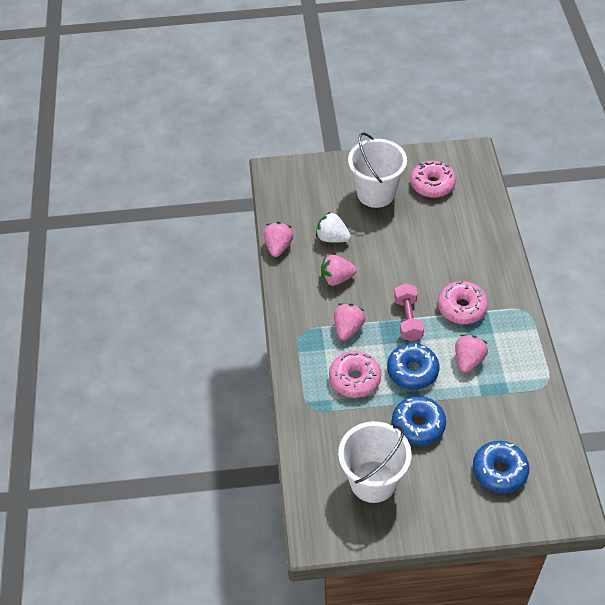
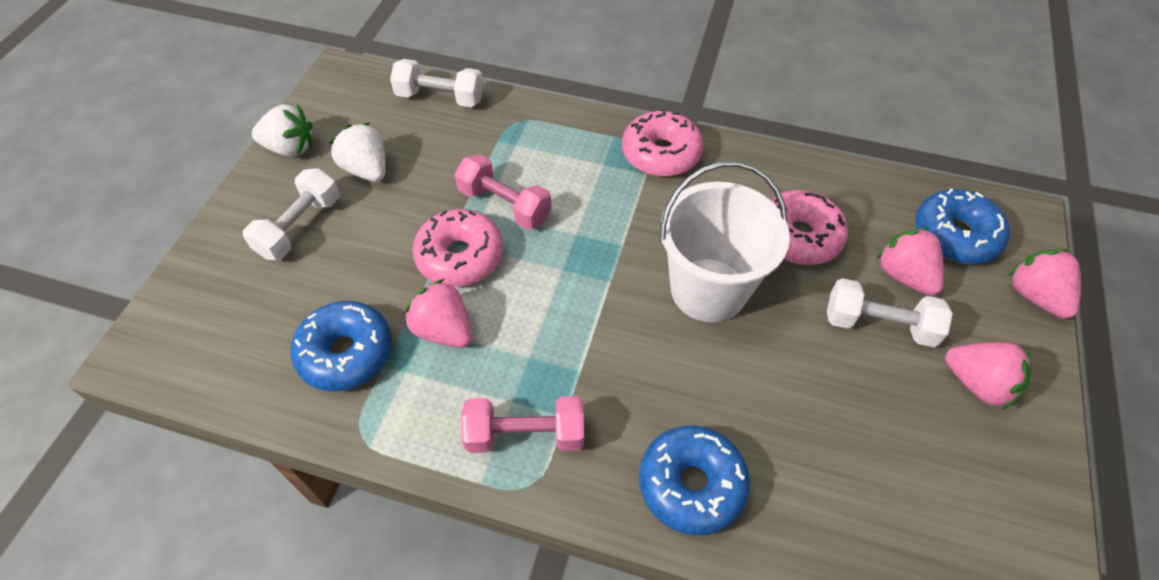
pink dumbbell: 1 -> 2
white bucket: 2 -> 1
white dumbbell: 0 -> 3
white strawberry: 1 -> 2

